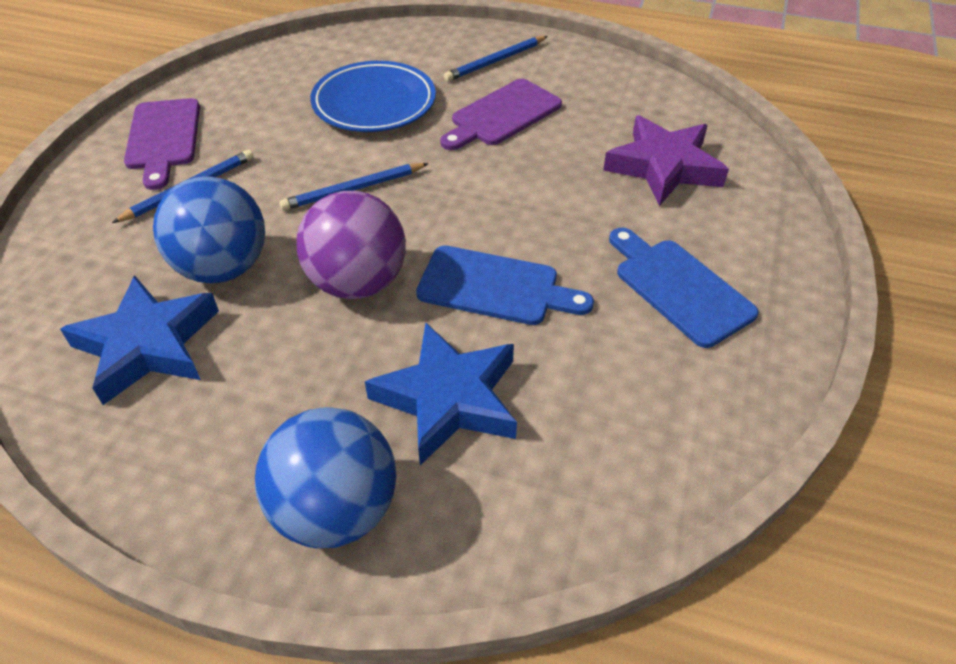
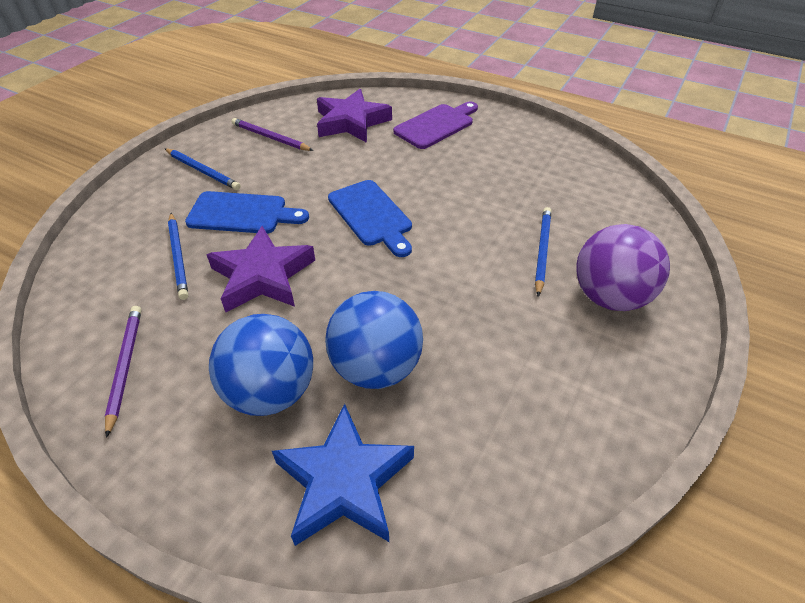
blue plate: 1 -> 0
blue star: 2 -> 1
purple cutting board: 2 -> 1
purple pencil: 0 -> 2
purple star: 1 -> 2

